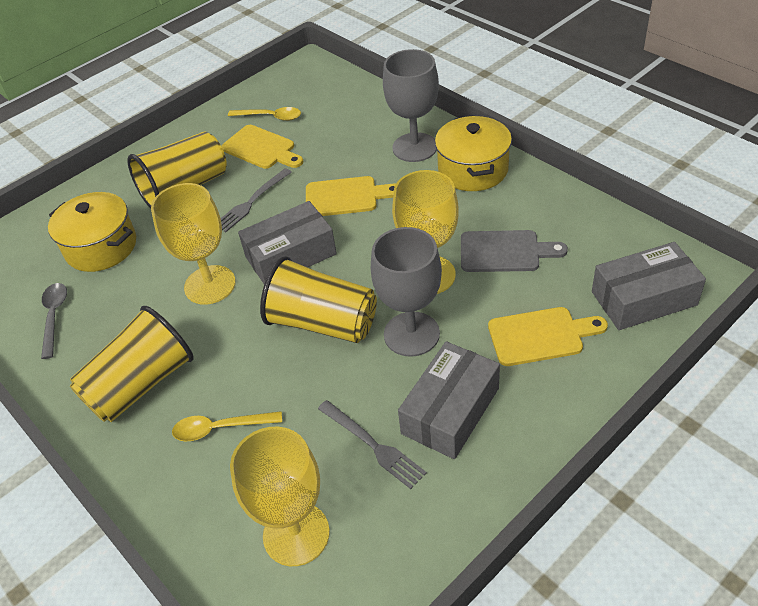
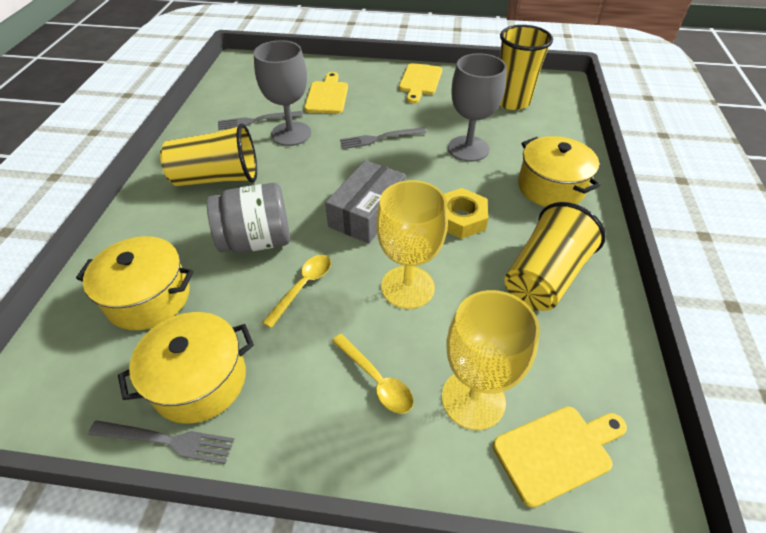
grey box: 3 -> 1
grey cutting board: 1 -> 0
grey fork: 2 -> 3
grey jar: 0 -> 1
grey spoon: 1 -> 0
yellow goblet: 3 -> 2
yellow nut: 0 -> 1
yellow pot: 2 -> 3

